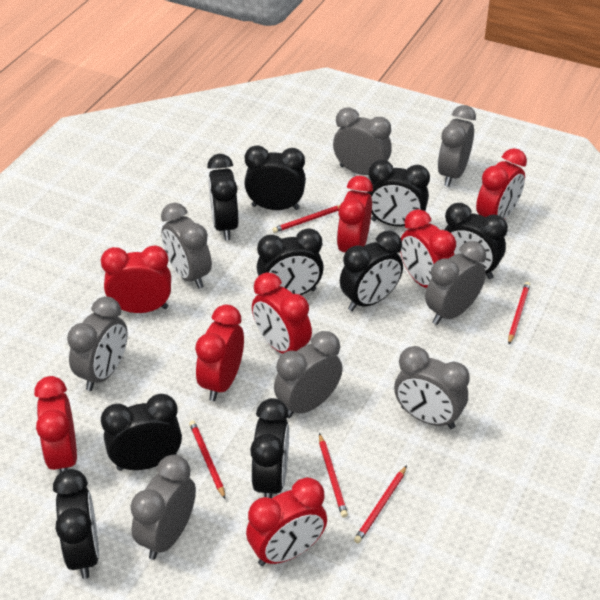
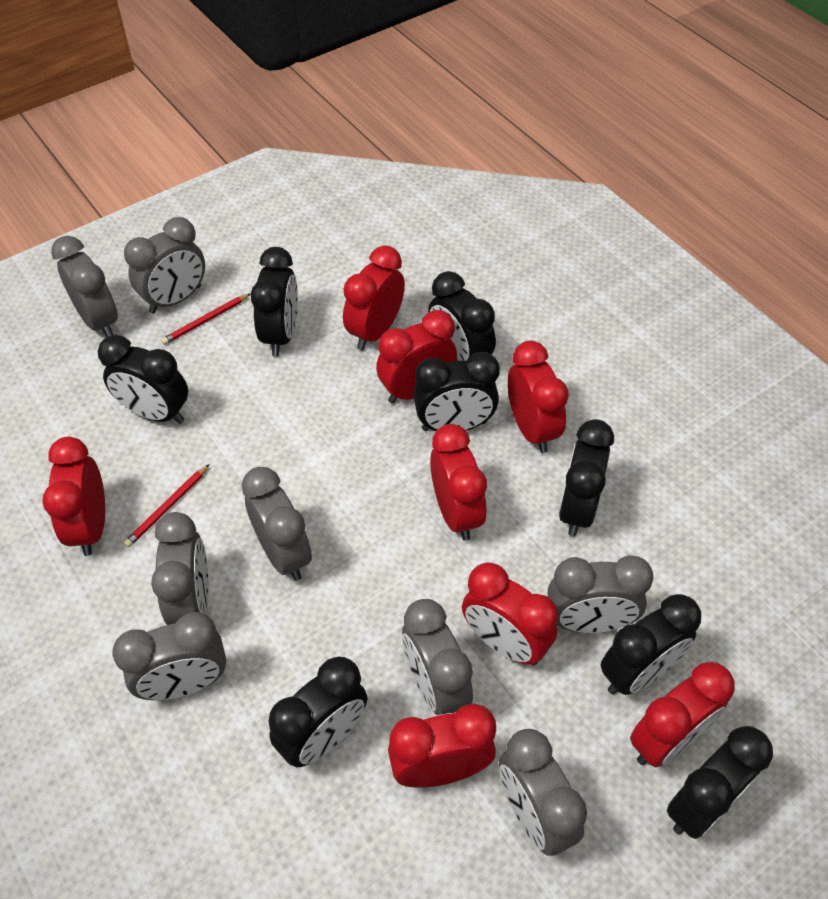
black clock: 9 -> 8
red pencil: 5 -> 2

